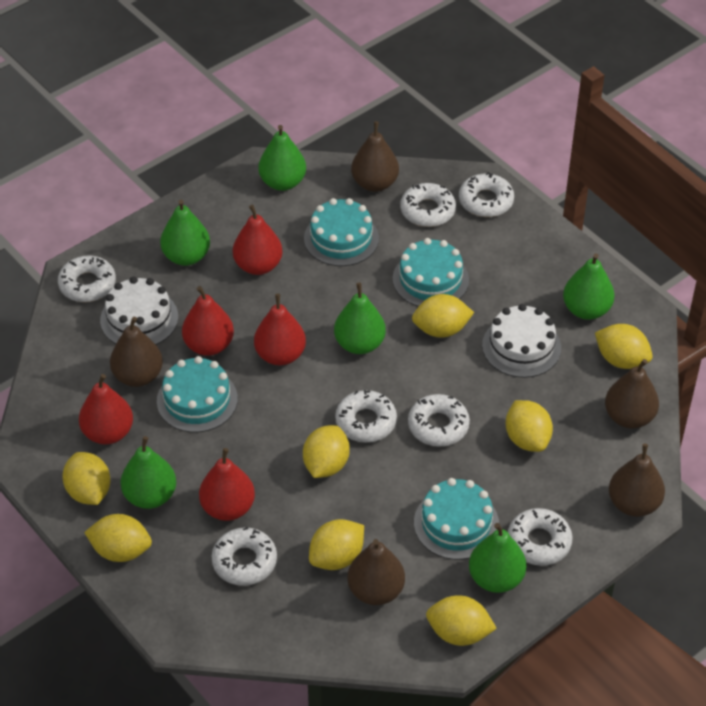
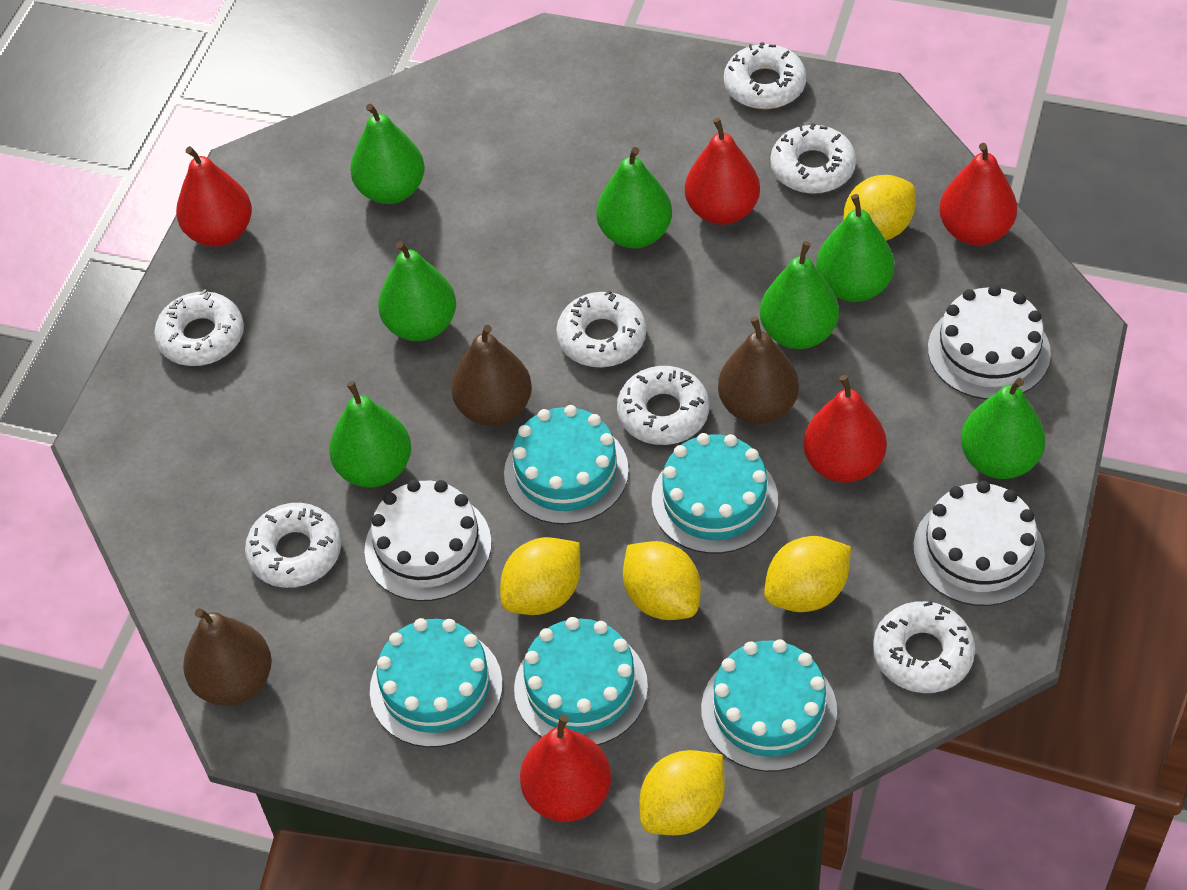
brown pear: 5 -> 3
green pear: 6 -> 7
turquoise cake: 4 -> 5
white cake: 2 -> 3
yellow lemon: 8 -> 5

